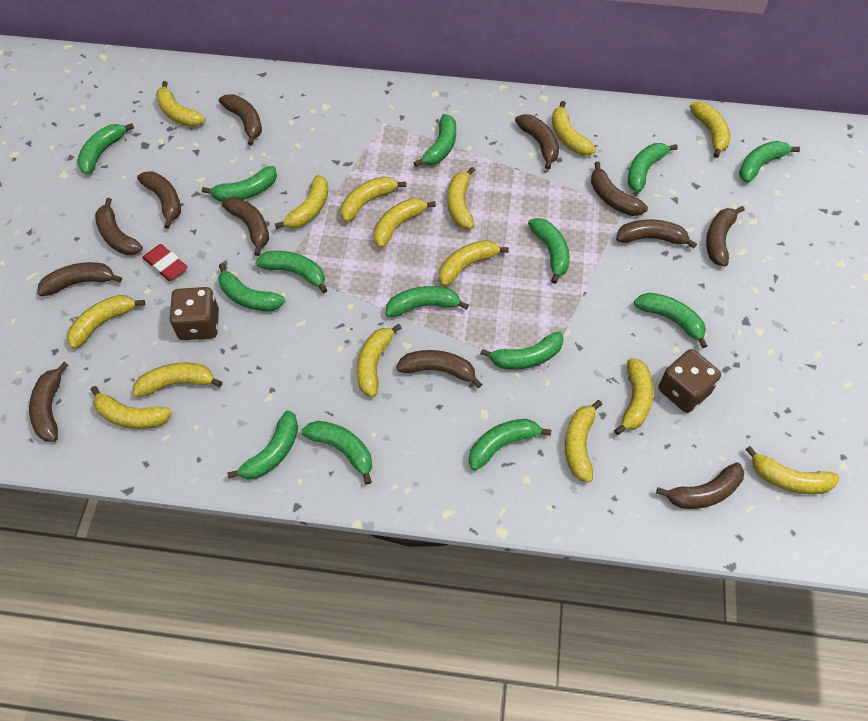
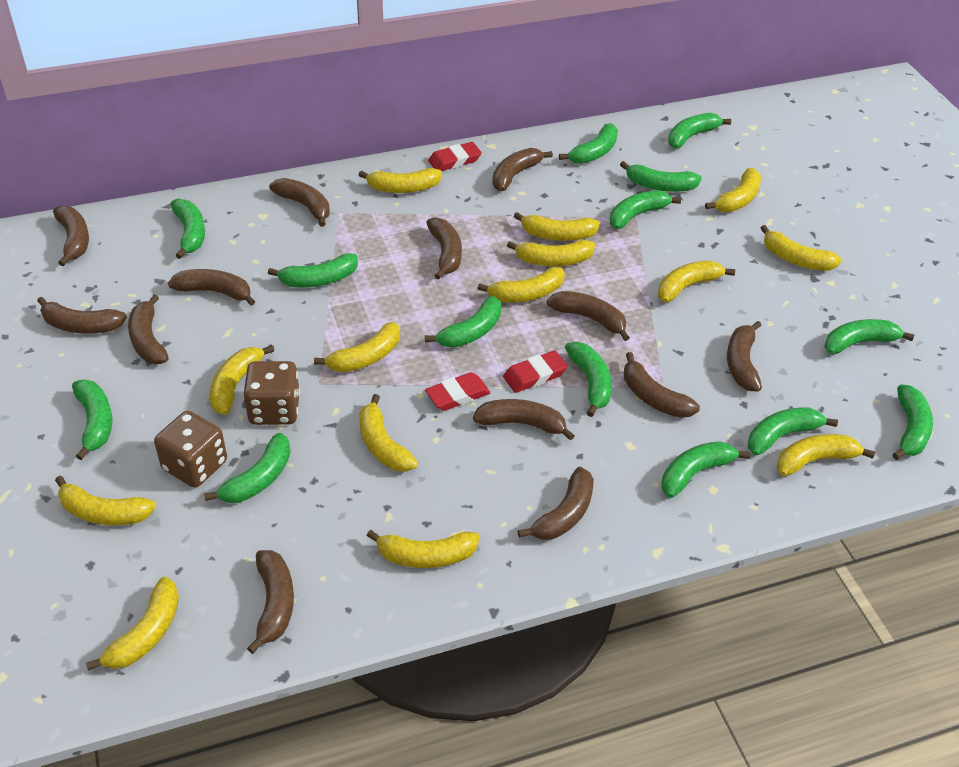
brown banana: 12 -> 13
red eraser: 1 -> 3
yellow banana: 15 -> 14

